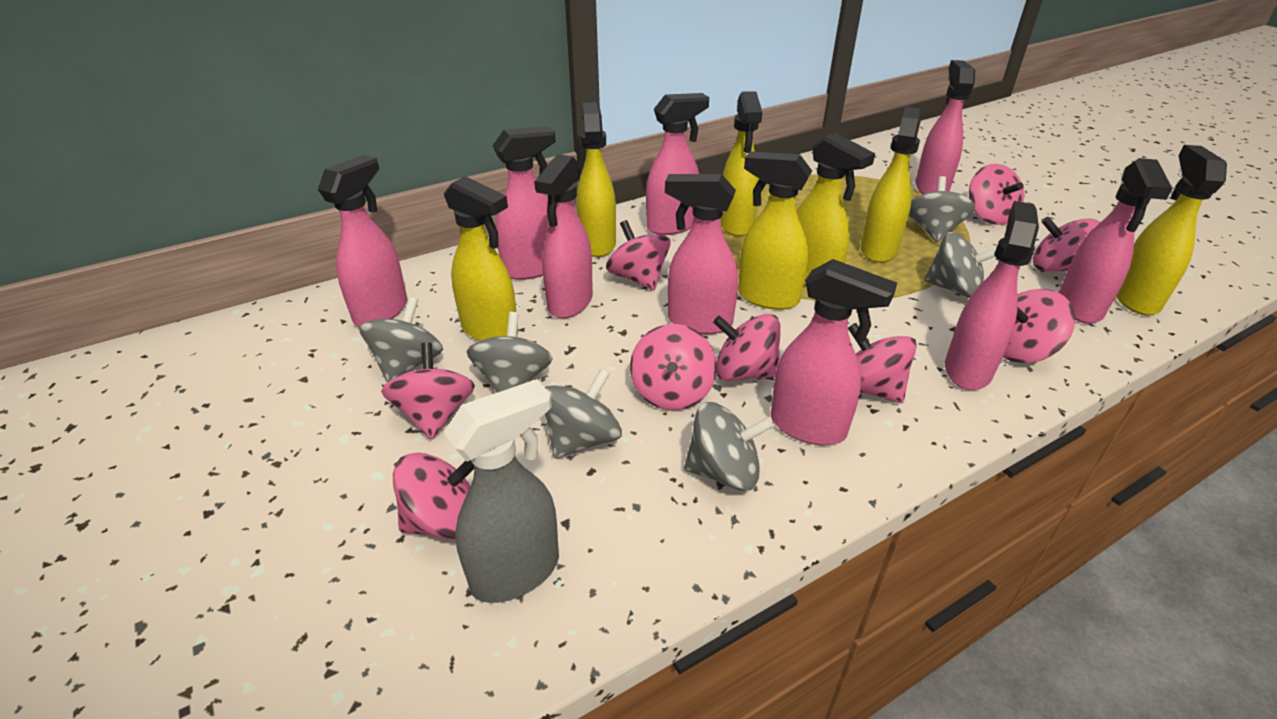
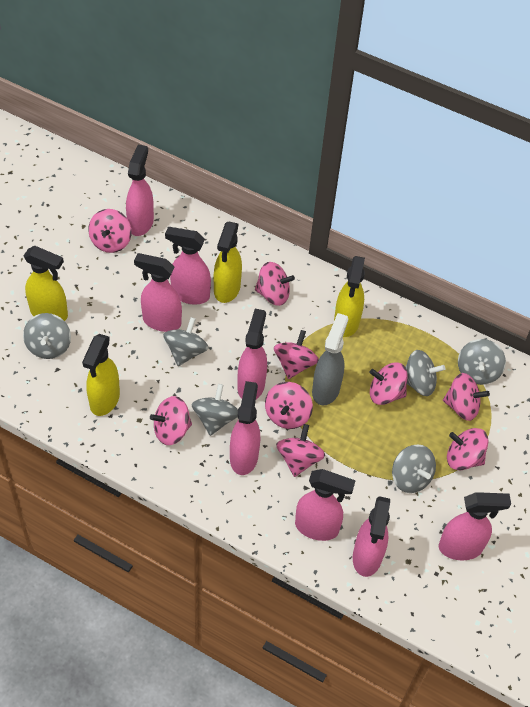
pink spray bottle: 9 -> 8
yellow spray bottle: 7 -> 4

